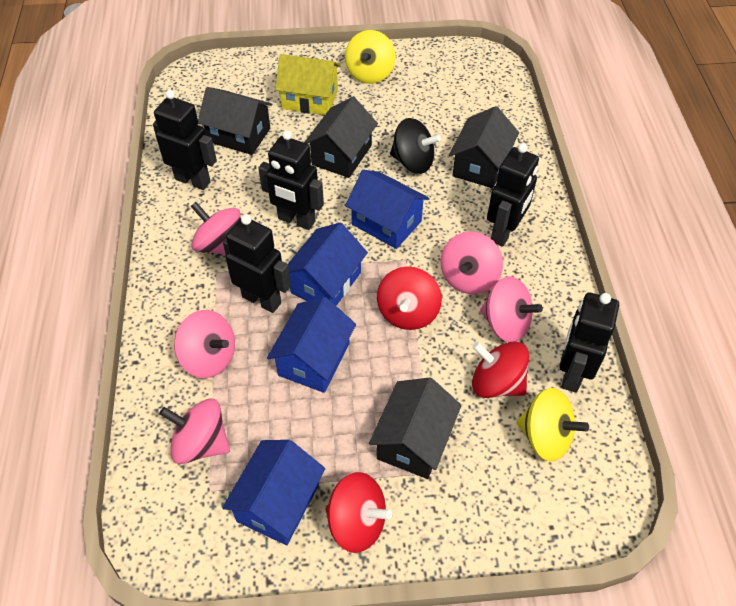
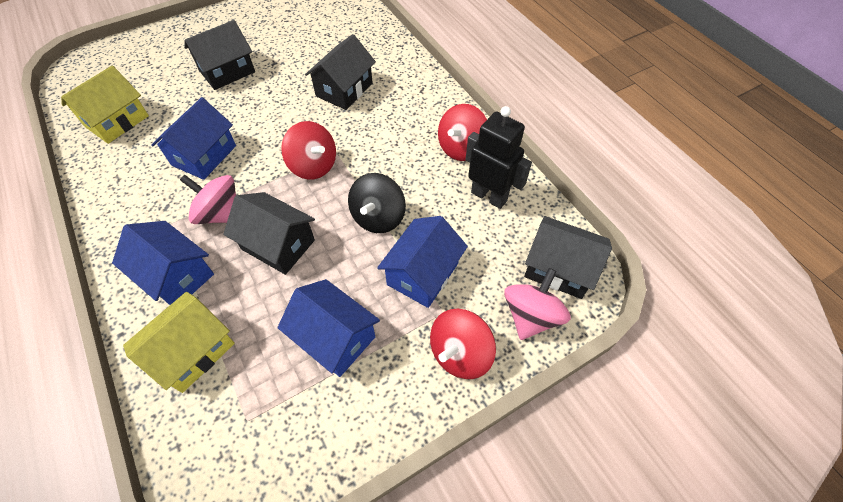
black robot: 5 -> 1
pink spinning top: 5 -> 2
yellow house: 1 -> 2
yellow spinning top: 2 -> 0

